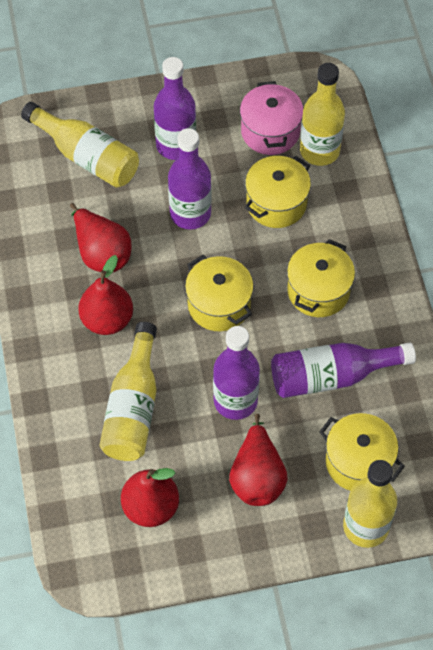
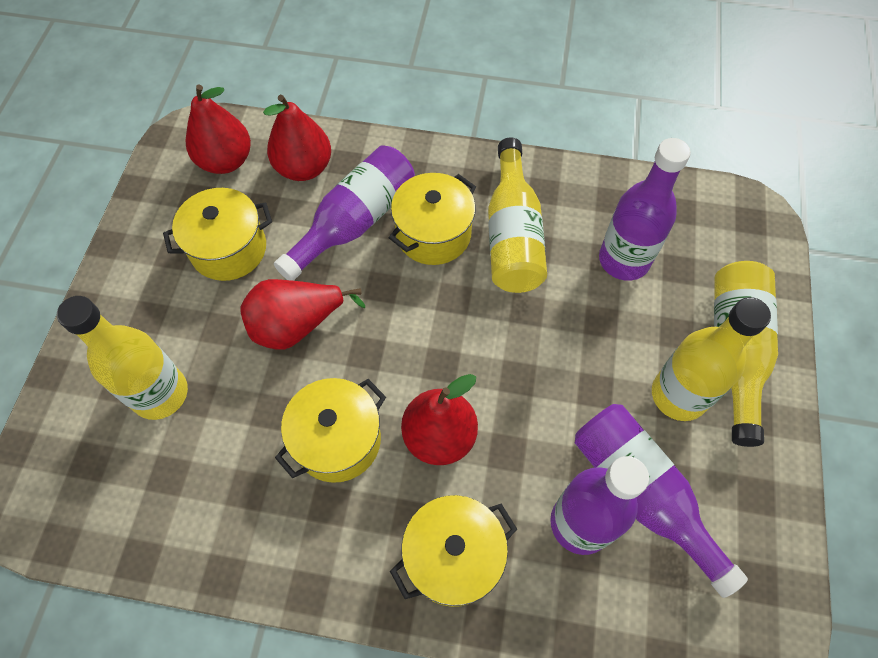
pink pot: 1 -> 0

